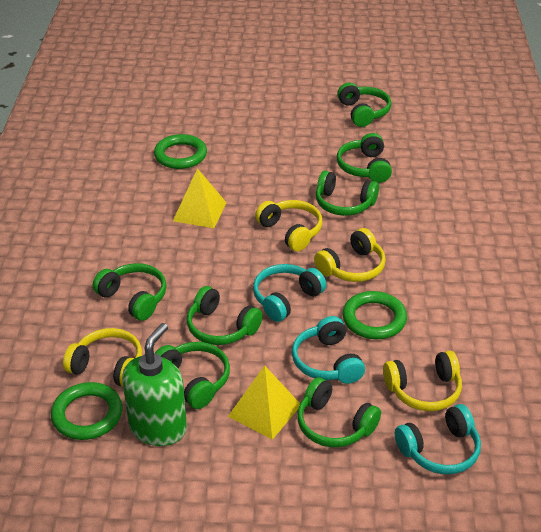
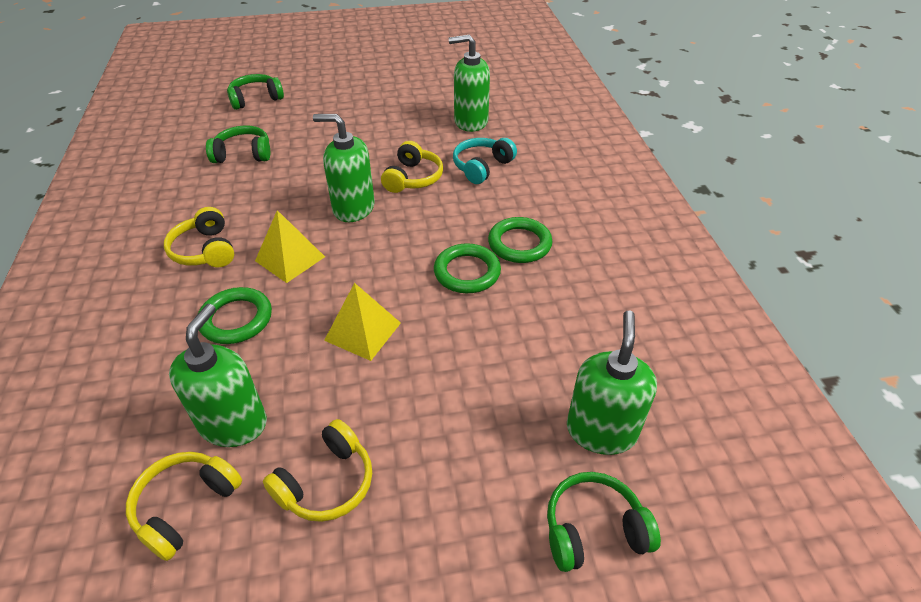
green headphones: 7 -> 3
green soap dispenser: 1 -> 4
turquoise headphones: 3 -> 1

